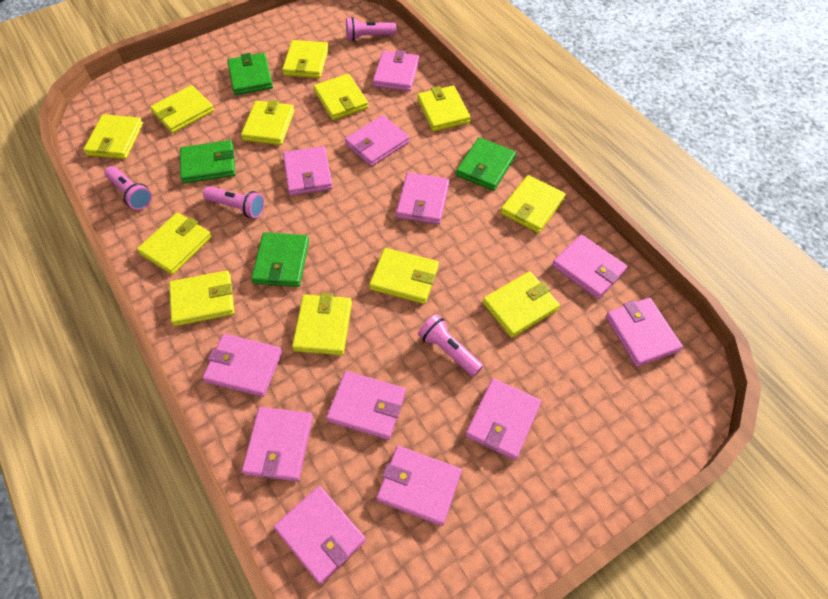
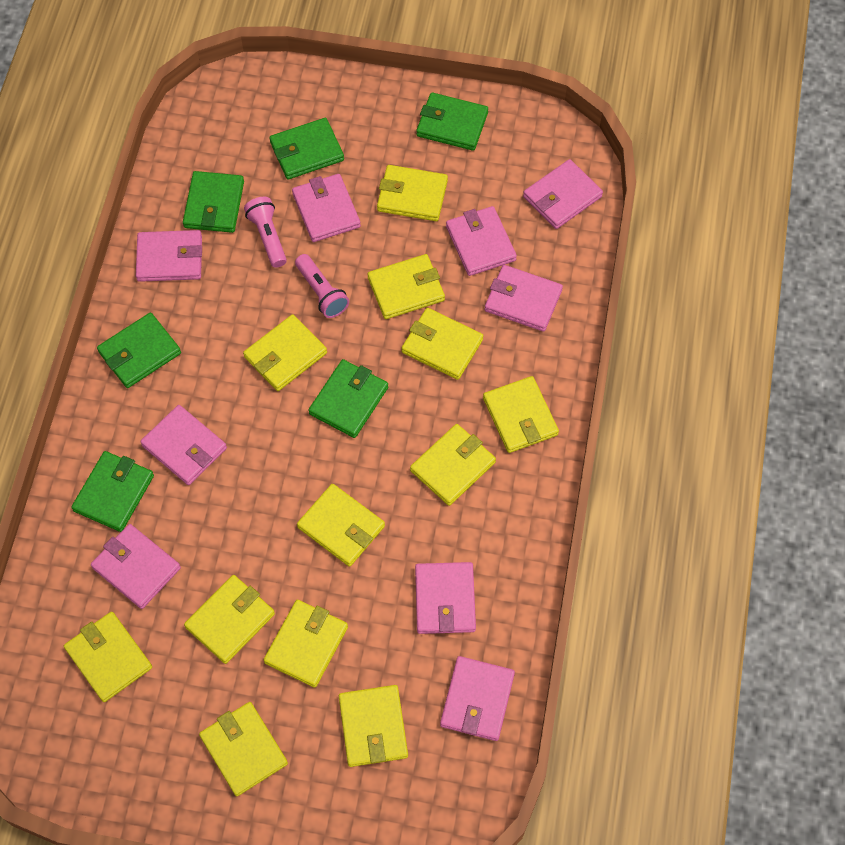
green wallet: 4 -> 6
pink flashlight: 4 -> 2
pink wallet: 12 -> 9

